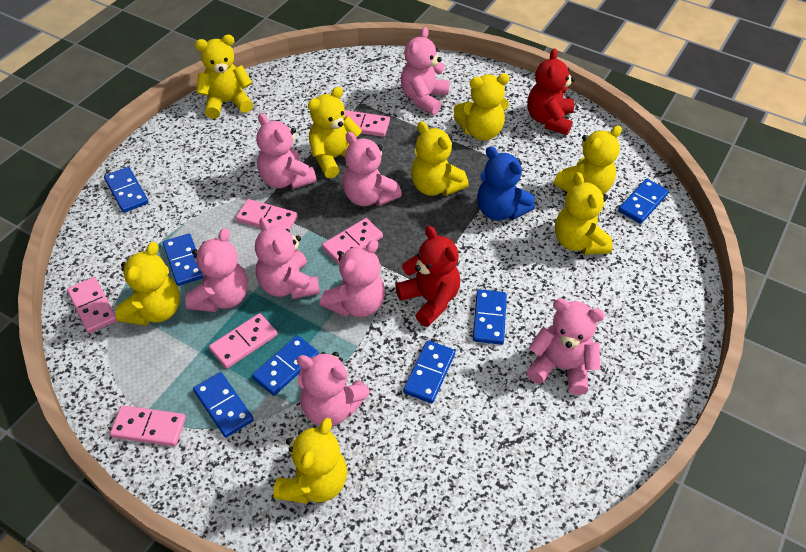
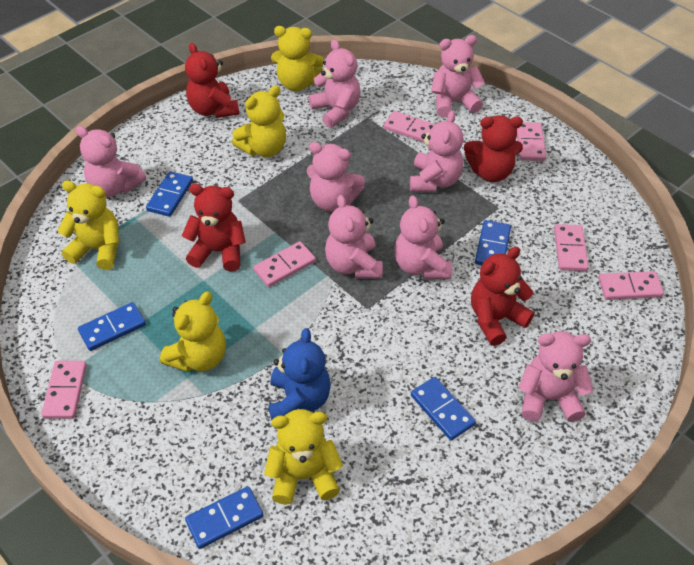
blue domino: 7 -> 5
red teddy bear: 2 -> 4
yellow teddy bear: 8 -> 5

